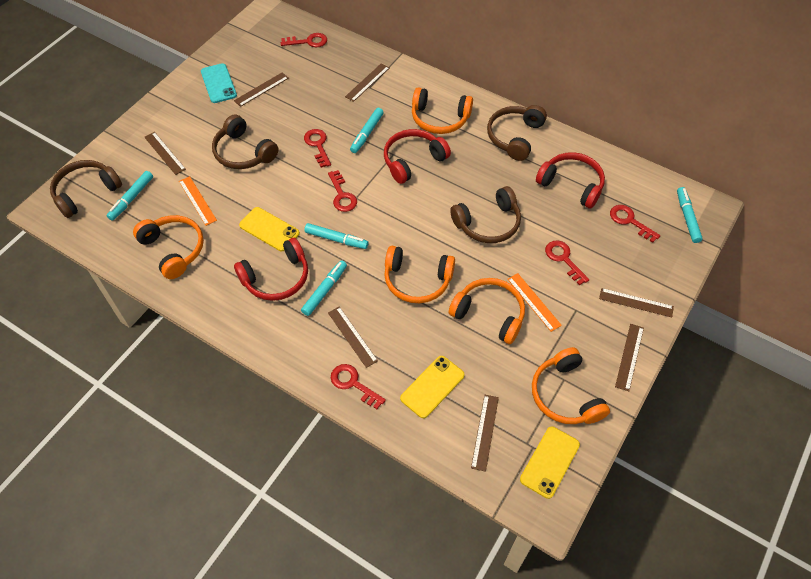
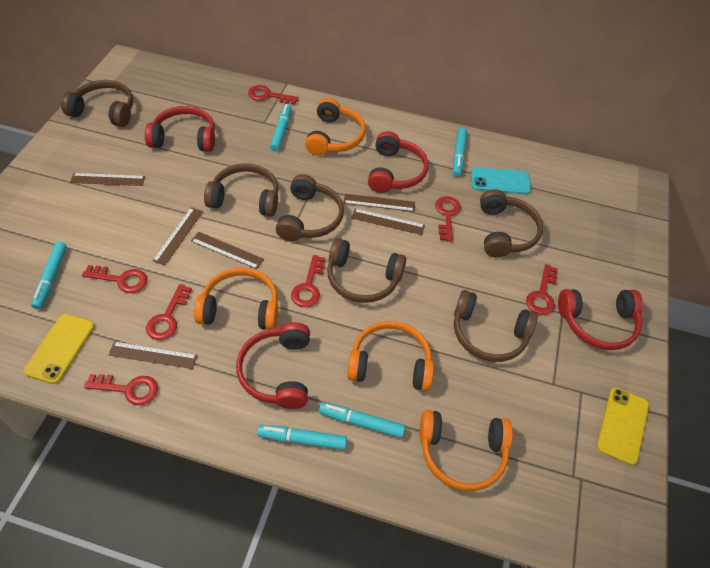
brown headphones: 4 -> 6
brown ruler: 7 -> 6
orange headphones: 5 -> 4
orange ruler: 2 -> 0
red headphones: 3 -> 4
red key: 6 -> 7
yellow phone: 3 -> 2

